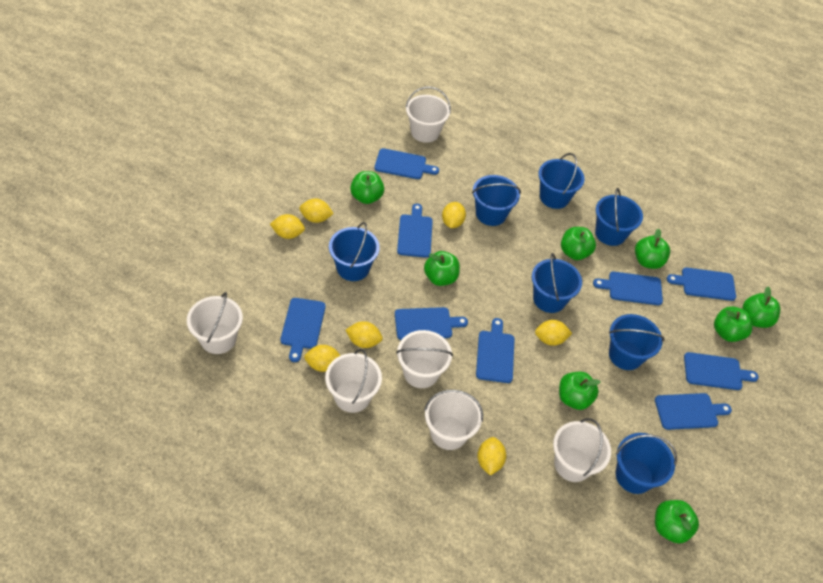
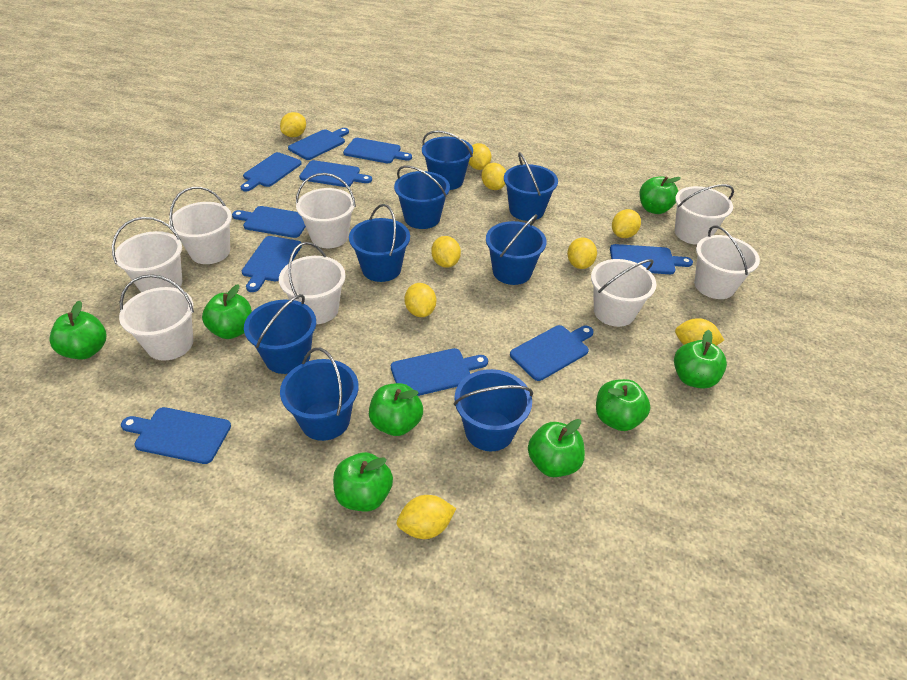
blue bucket: 7 -> 8
blue cutting board: 9 -> 10
white bucket: 6 -> 8
yellow lemon: 7 -> 9

